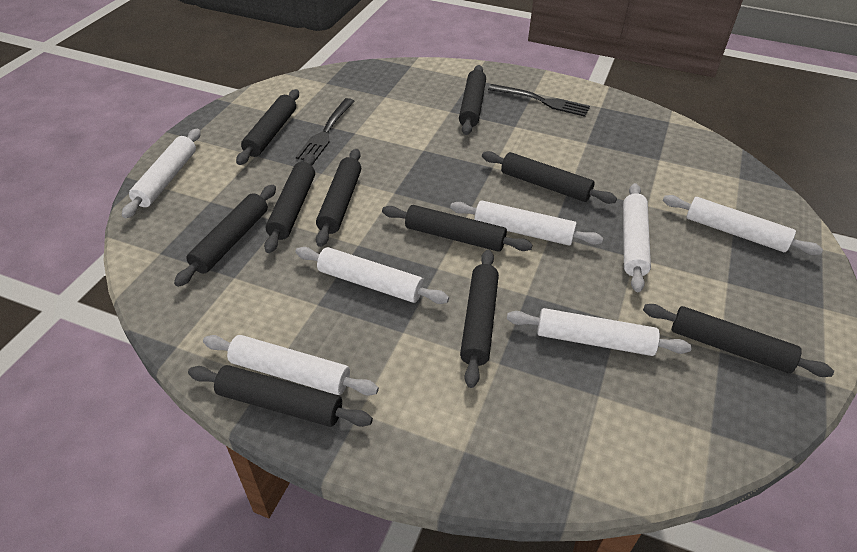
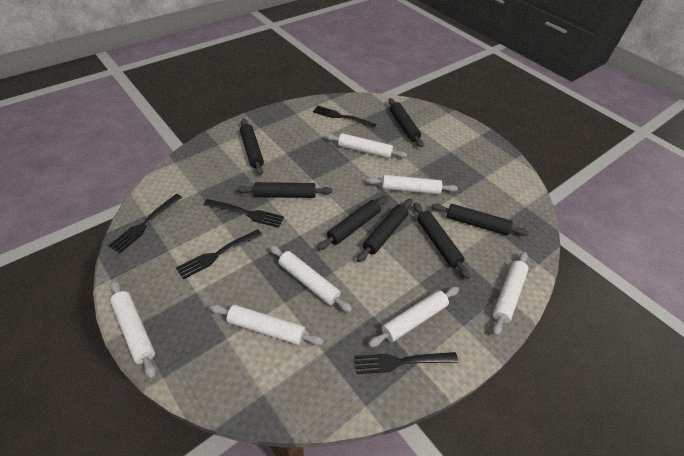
black fork: 2 -> 5
black rolling pin: 10 -> 7

